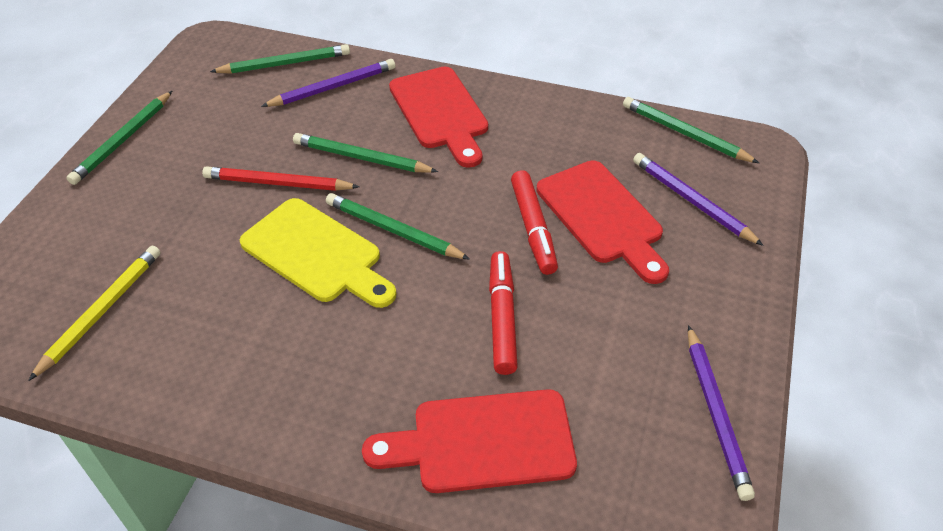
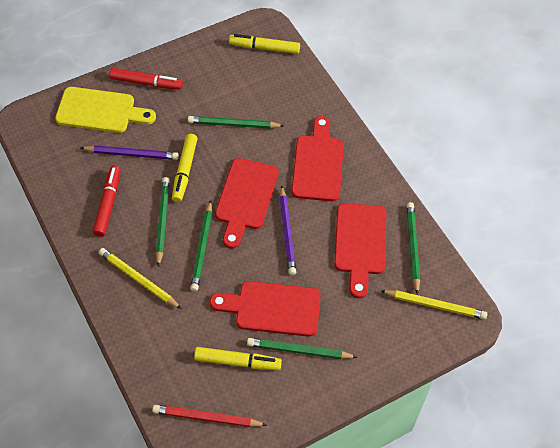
purple pencil: 3 -> 2
red cutting board: 3 -> 4
yellow marker: 0 -> 3
yellow pencil: 1 -> 2

